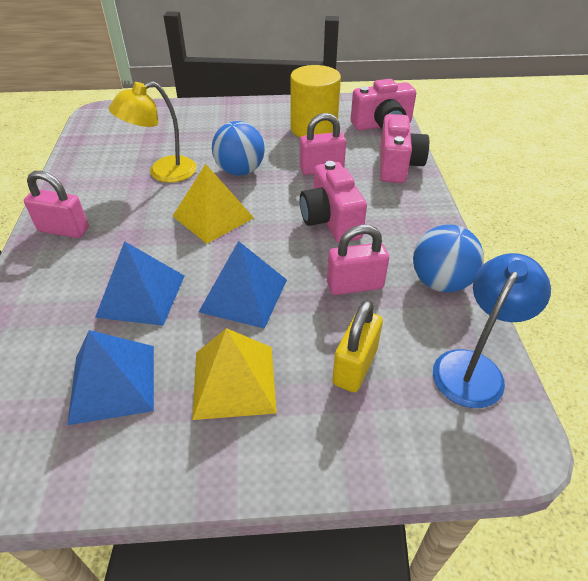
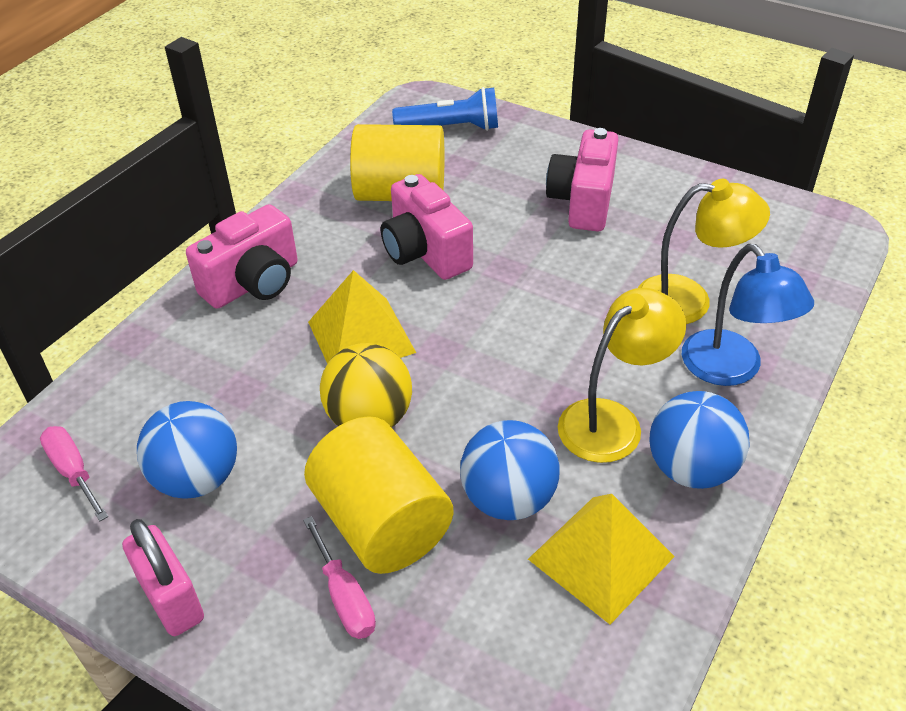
blue ball: 2 -> 3
blue flashlight: 0 -> 1
blue pyramid: 3 -> 0
pink padlock: 3 -> 1
pink screwdriver: 0 -> 2
yellow ball: 0 -> 1
yellow cylinder: 1 -> 2
yellow lamp: 1 -> 2
yellow padlock: 1 -> 0

